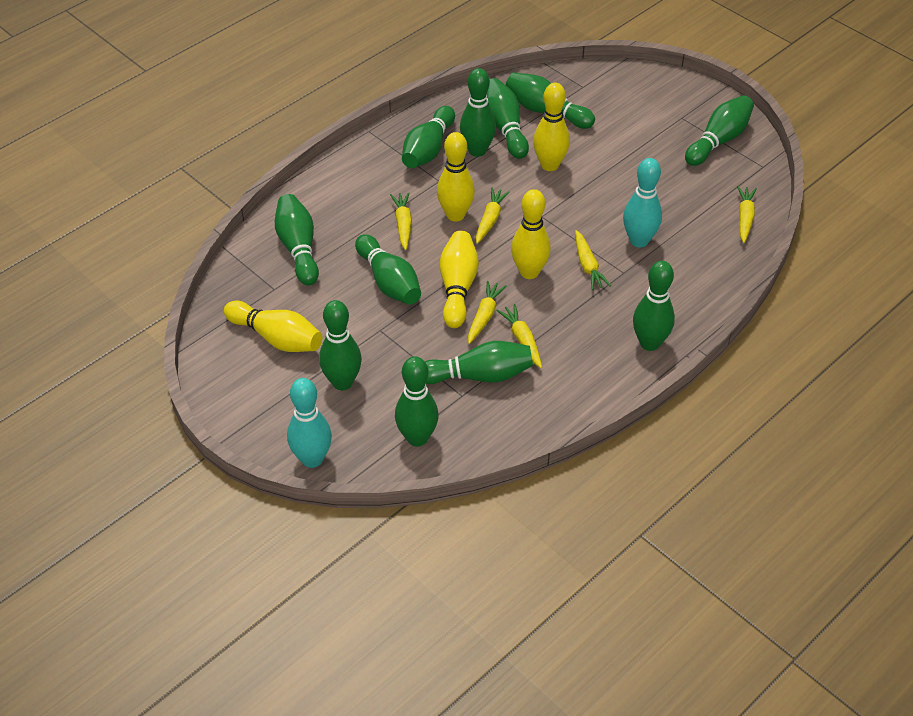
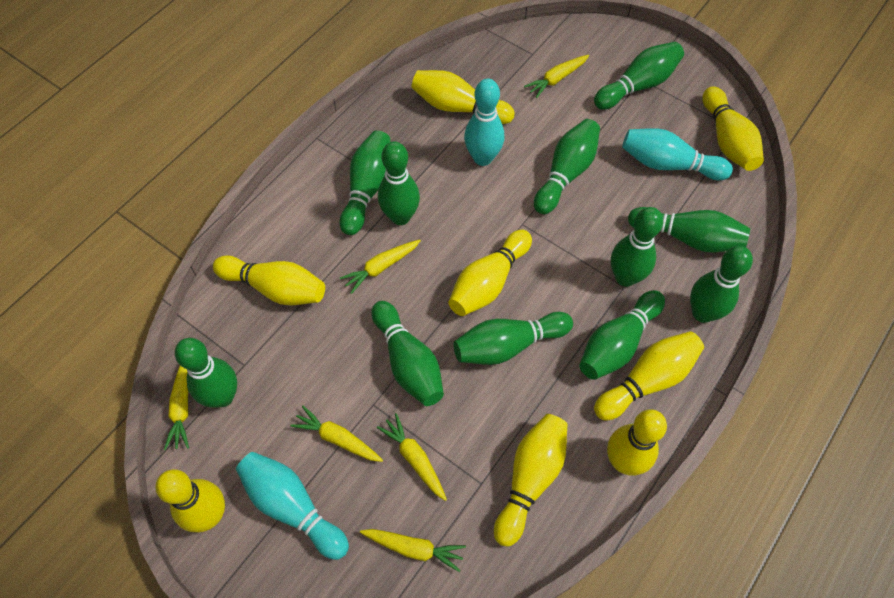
turquoise bowling pin: 2 -> 3
yellow bowling pin: 5 -> 8

